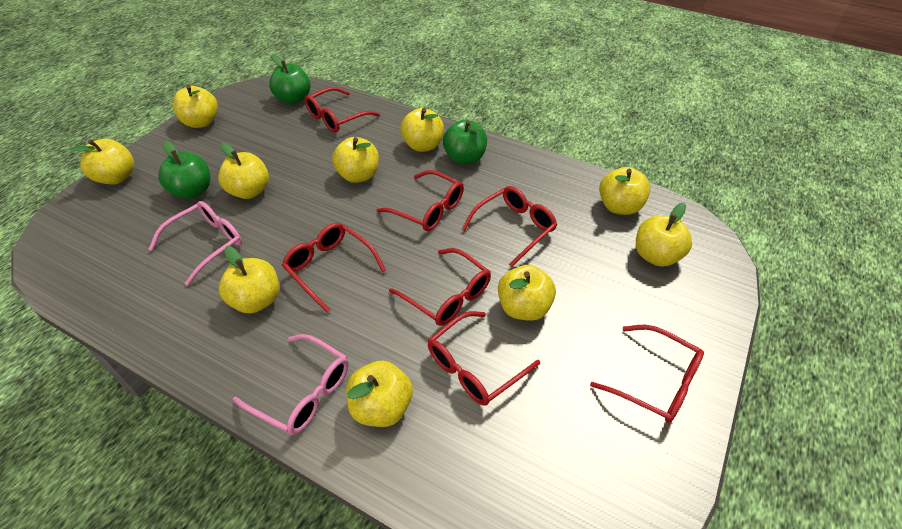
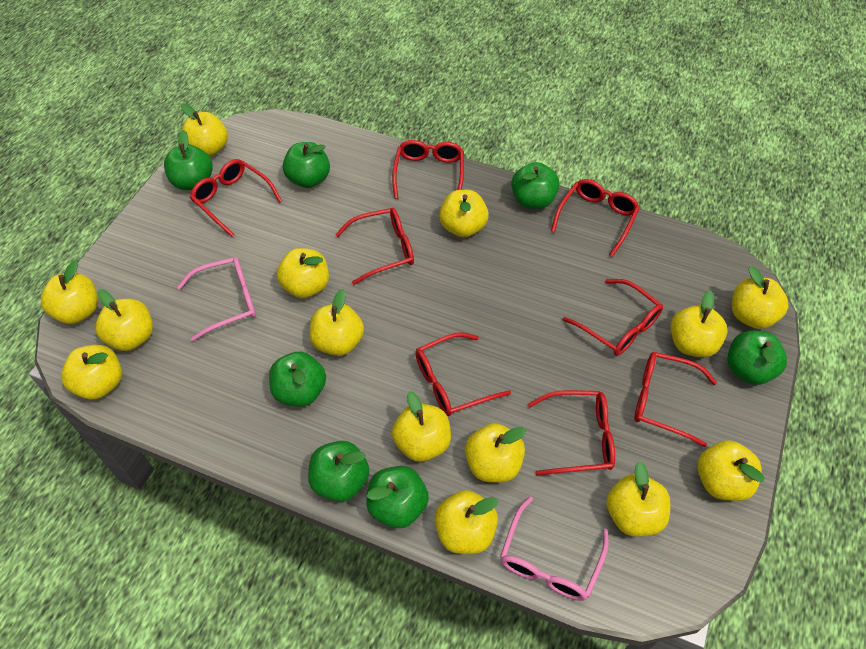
green apple: 3 -> 7
red glasses: 7 -> 8
yellow apple: 10 -> 14

